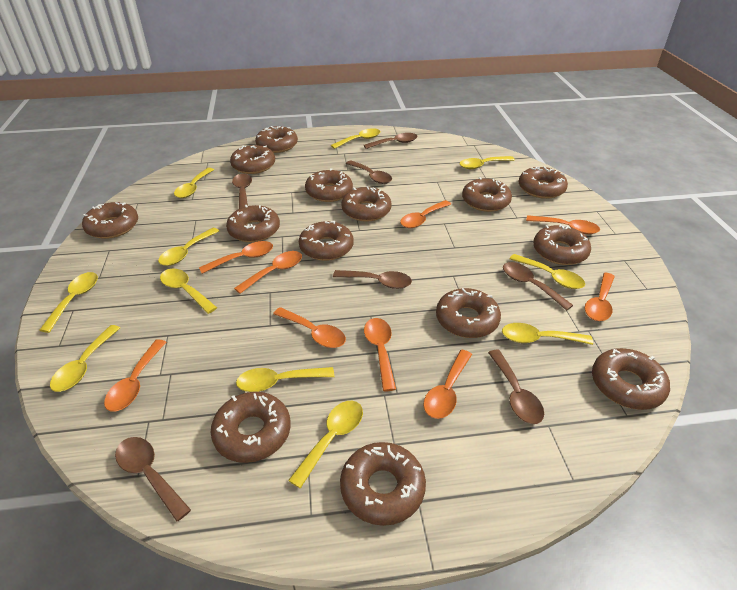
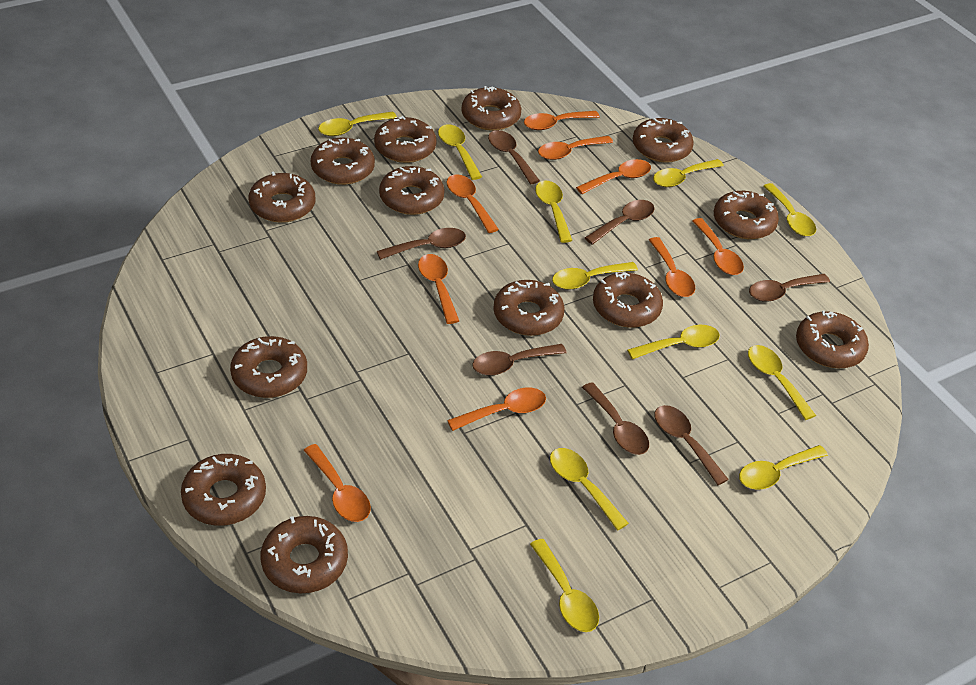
brown donut: 14 -> 13

